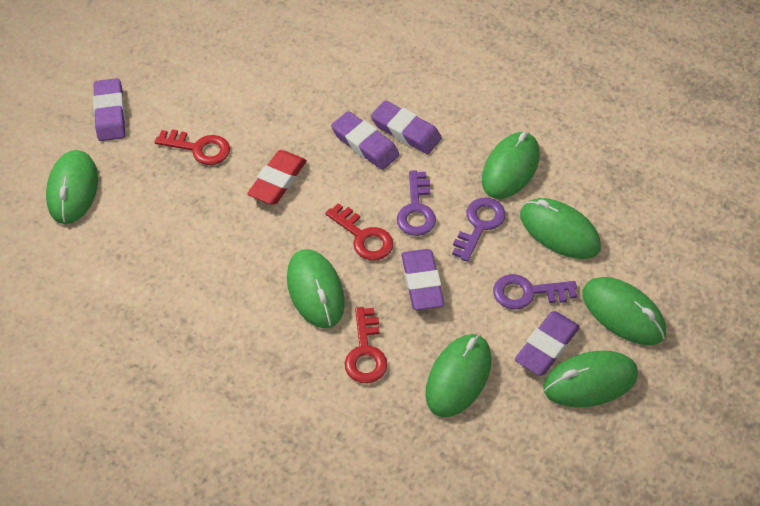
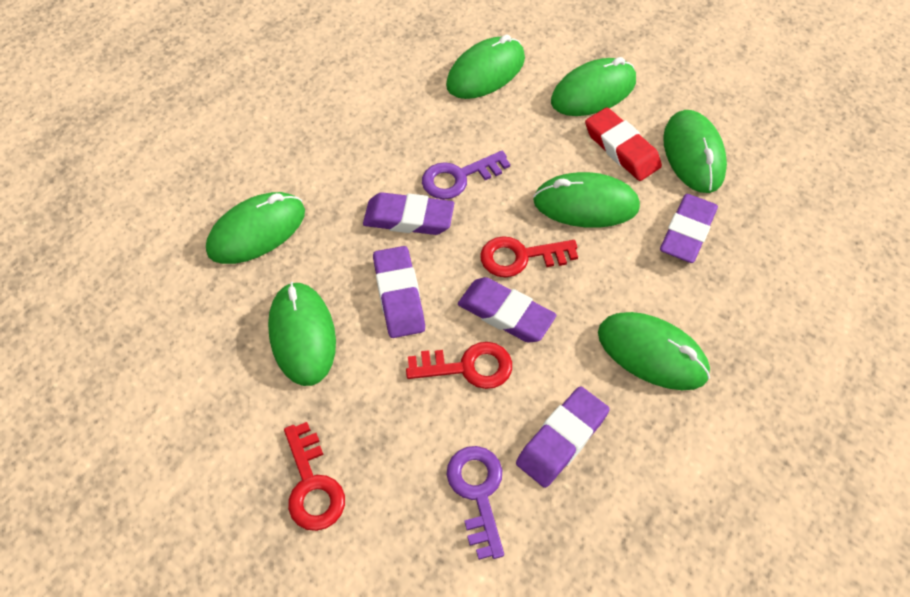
purple key: 3 -> 2

